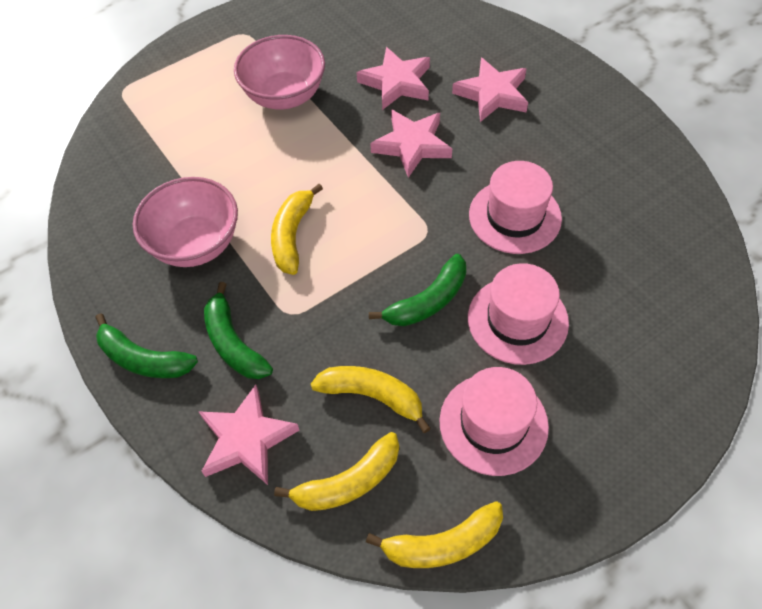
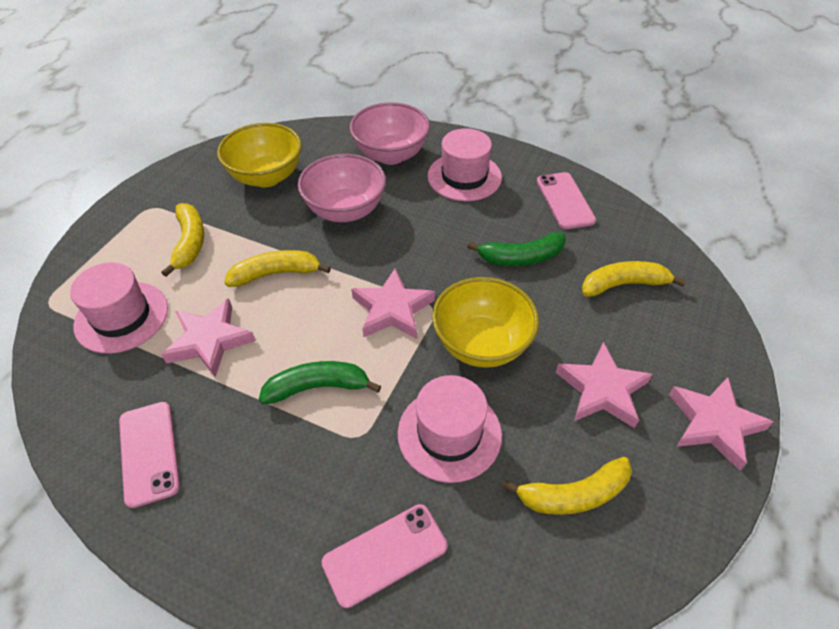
green banana: 3 -> 2
pink phone: 0 -> 3
yellow bowl: 0 -> 2

